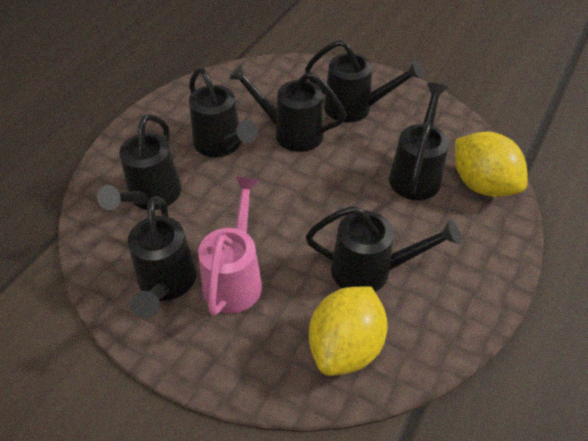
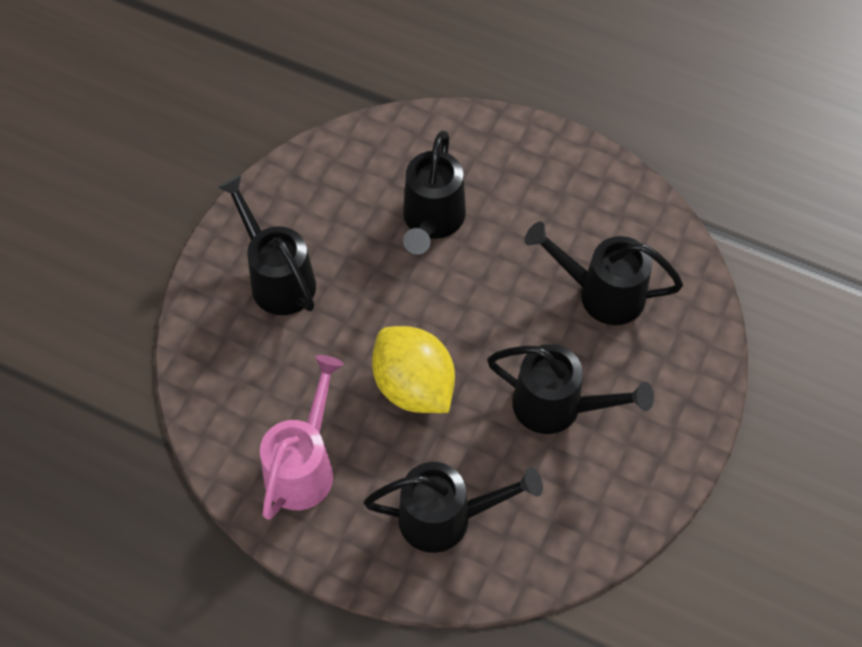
black watering can: 7 -> 5
yellow lemon: 2 -> 1

